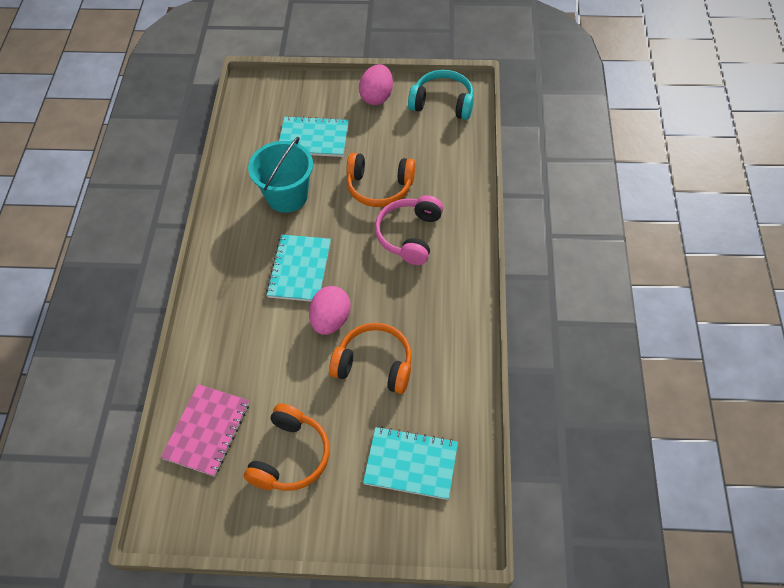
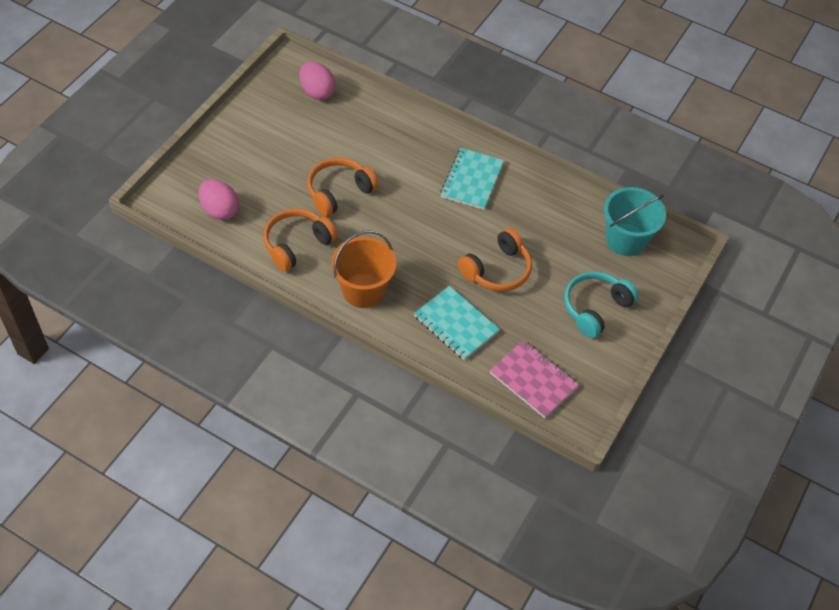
orange bucket: 0 -> 1
pink headphones: 1 -> 0
turquoise notebook: 3 -> 2

